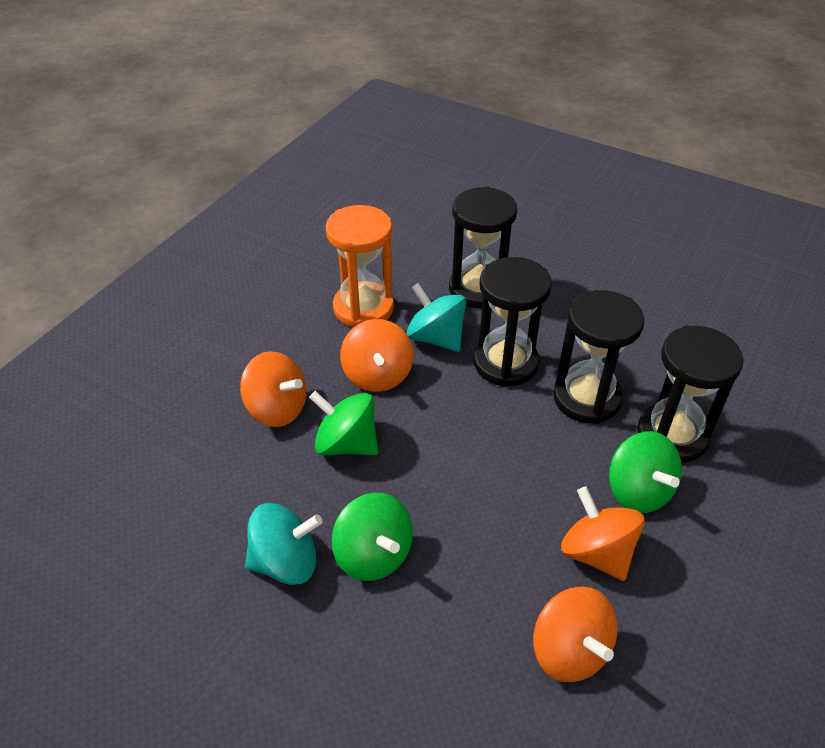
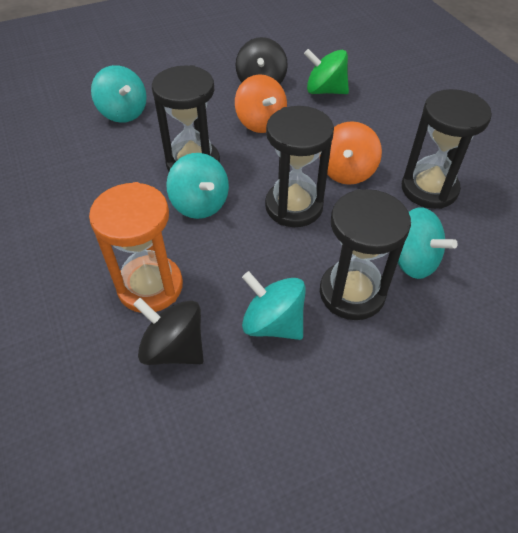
black spinning top: 0 -> 2
green spinning top: 3 -> 1
orange spinning top: 4 -> 2
turquoise spinning top: 2 -> 4

